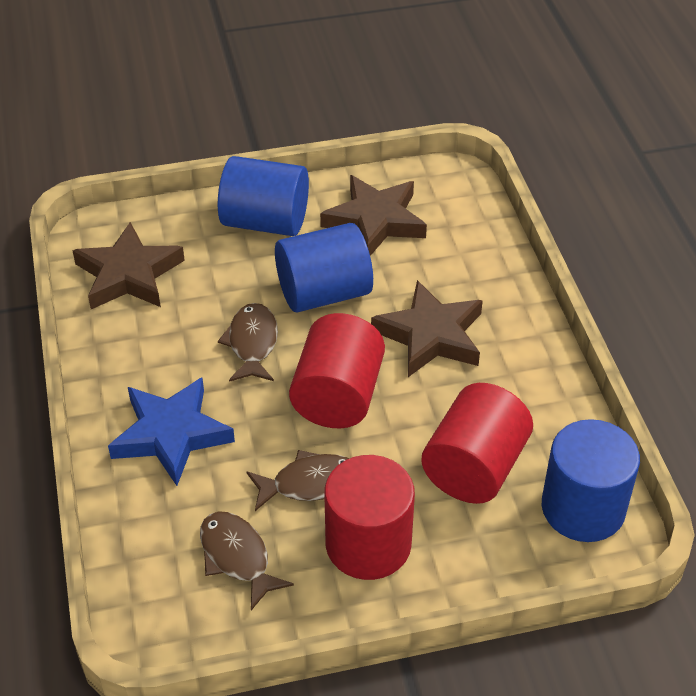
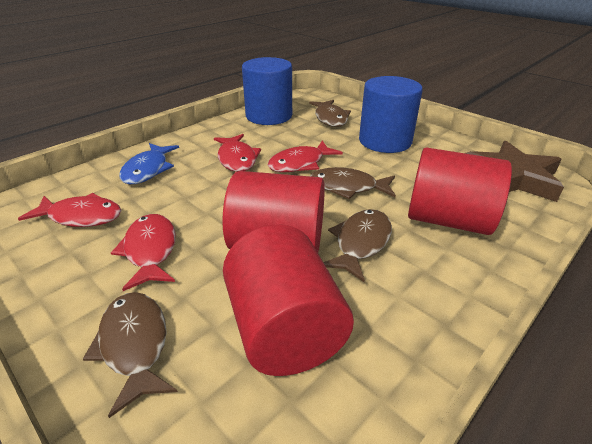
blue cylinder: 3 -> 2
blue fish: 0 -> 1
blue star: 1 -> 0
brown fish: 3 -> 4
brown star: 3 -> 1
red fish: 0 -> 4

